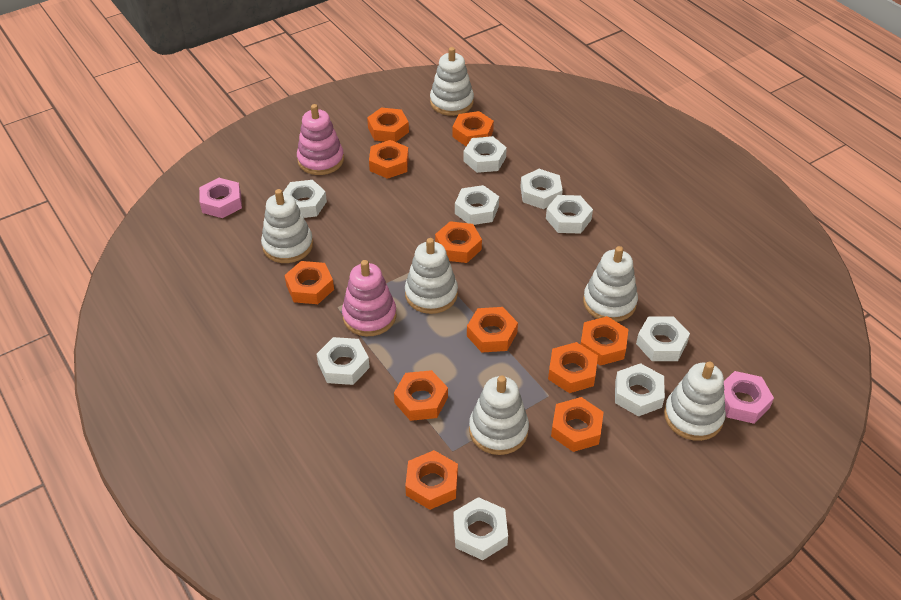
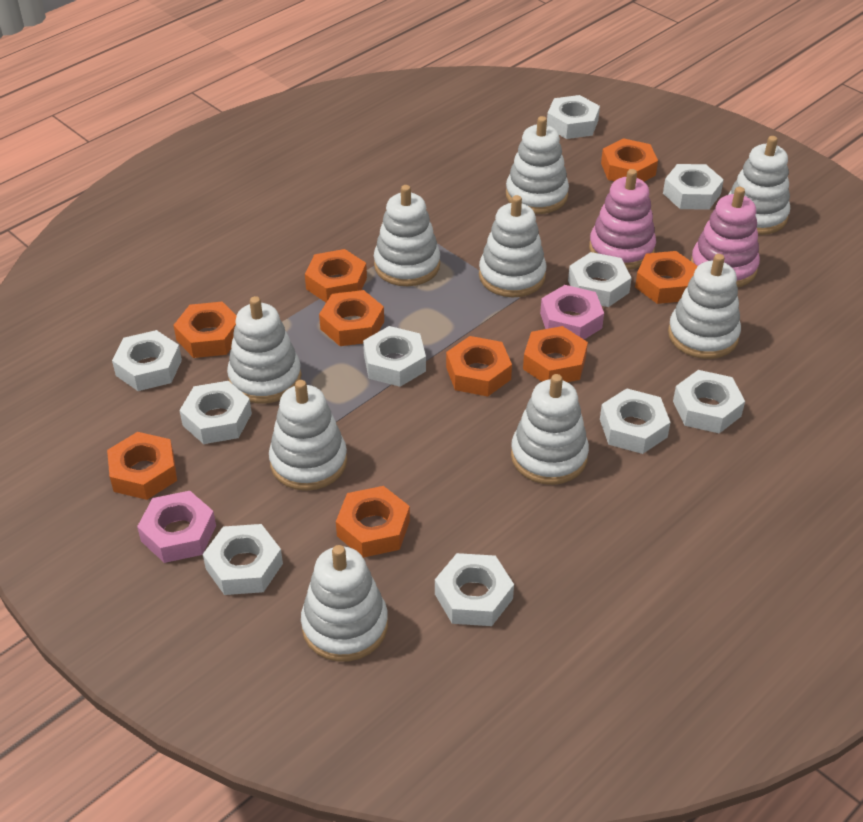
orange nut: 11 -> 9
white nut: 9 -> 10
white stacking toy: 6 -> 9

